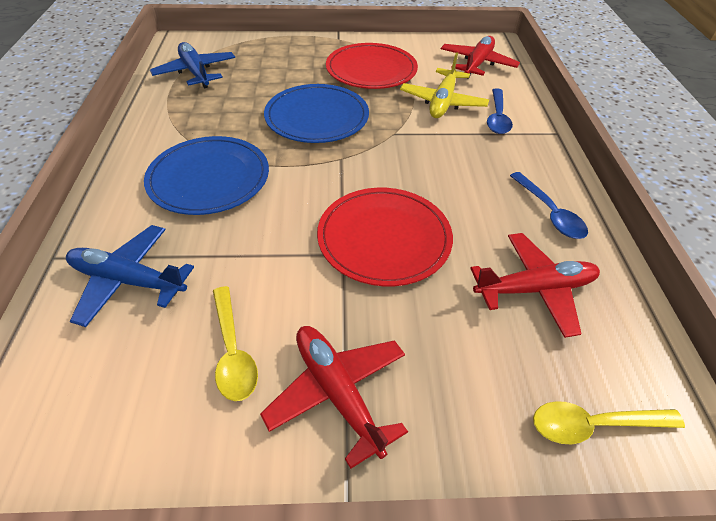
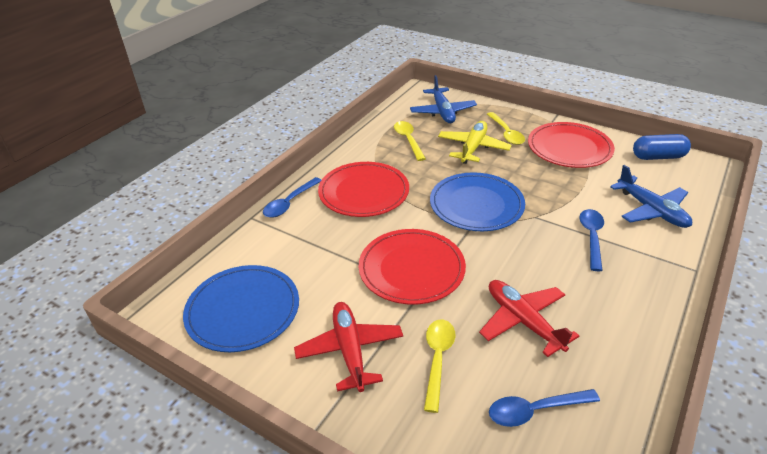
blue capsule: 0 -> 1
blue spoon: 2 -> 3
red plane: 3 -> 2
red plate: 2 -> 3
yellow spoon: 2 -> 3

